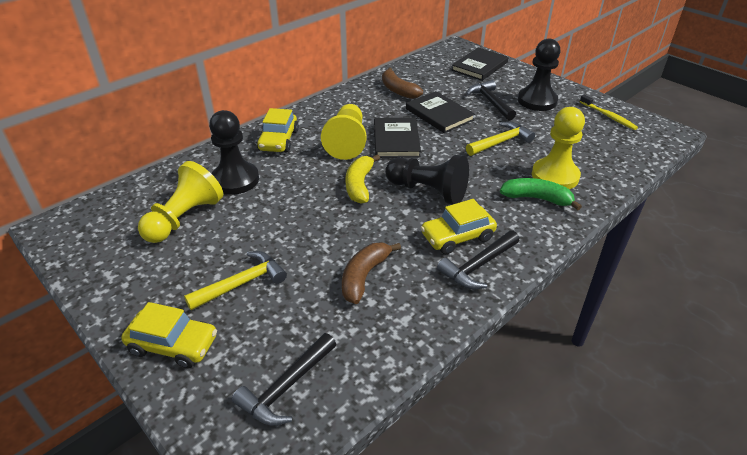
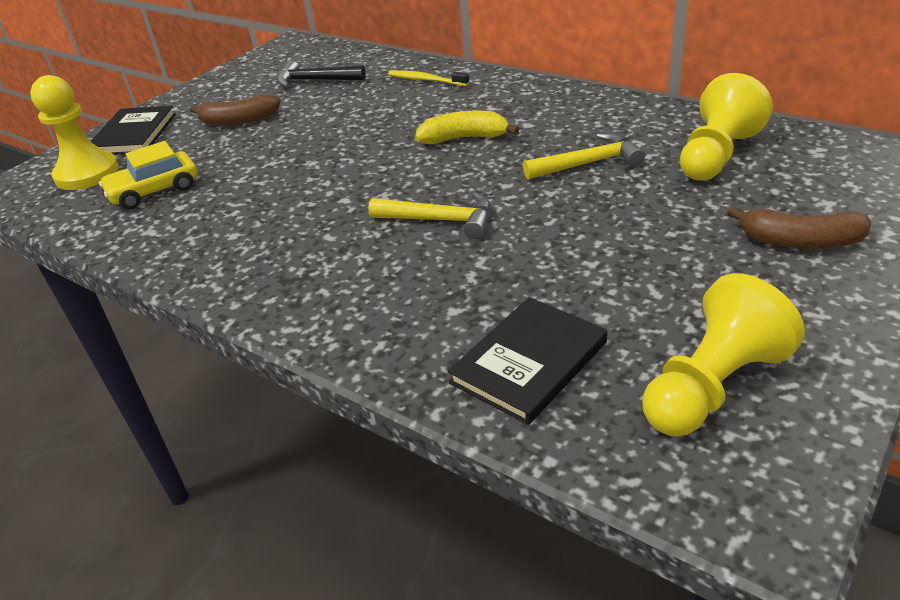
black book: 3 -> 2
black hammer: 3 -> 1
black pawn: 3 -> 0
green banana: 1 -> 0
yellow car: 3 -> 1

